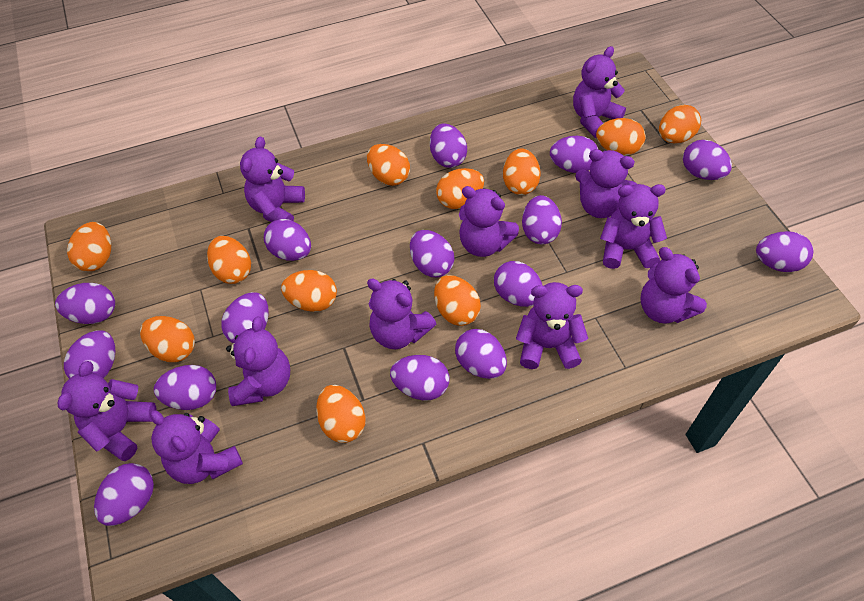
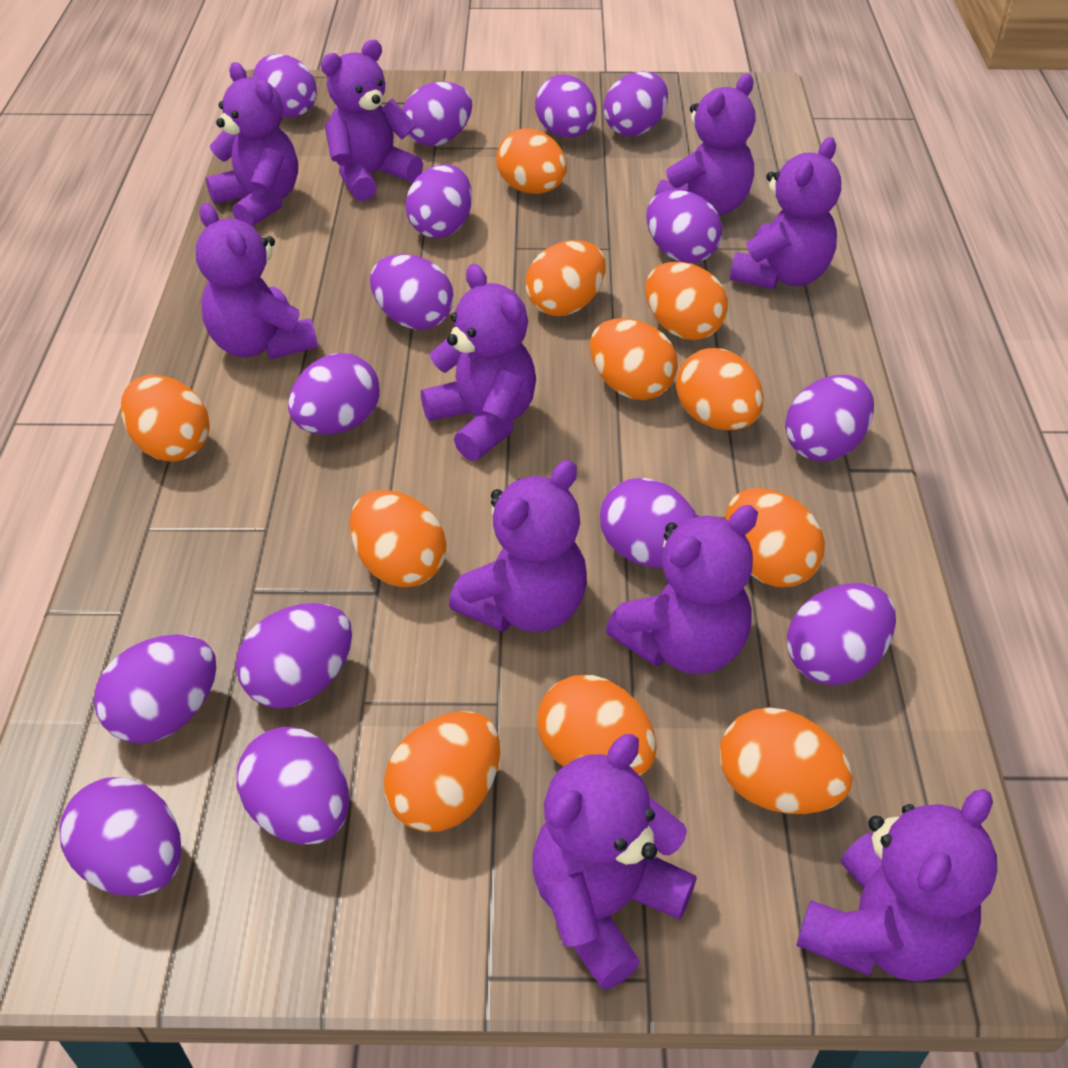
purple teddy bear: 11 -> 10

